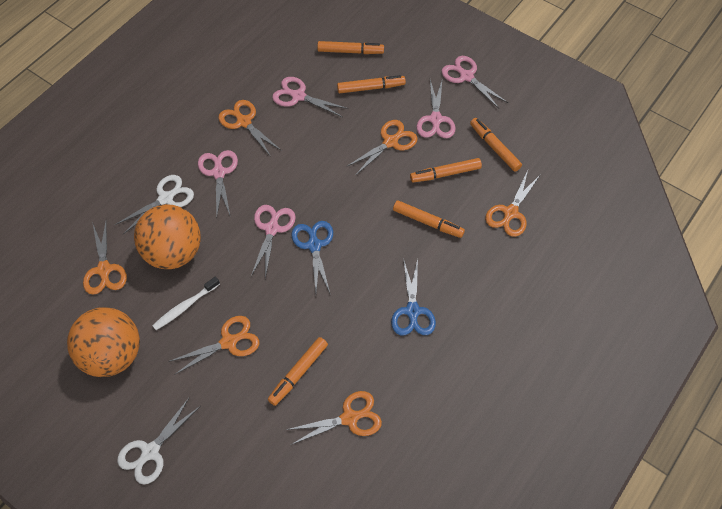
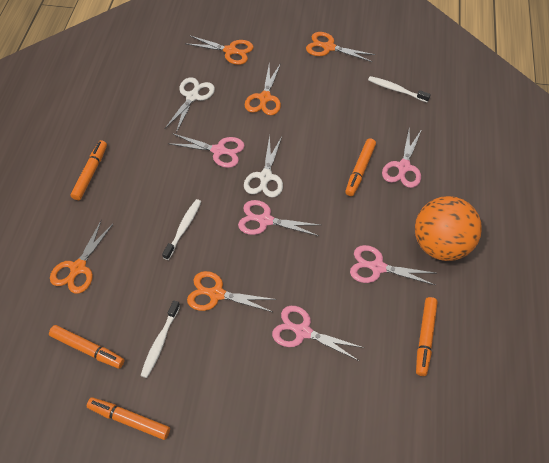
blue scissors: 2 -> 0
orange ball: 2 -> 1
orange marker: 6 -> 5
orange scissors: 6 -> 5
white toothbrush: 1 -> 3

